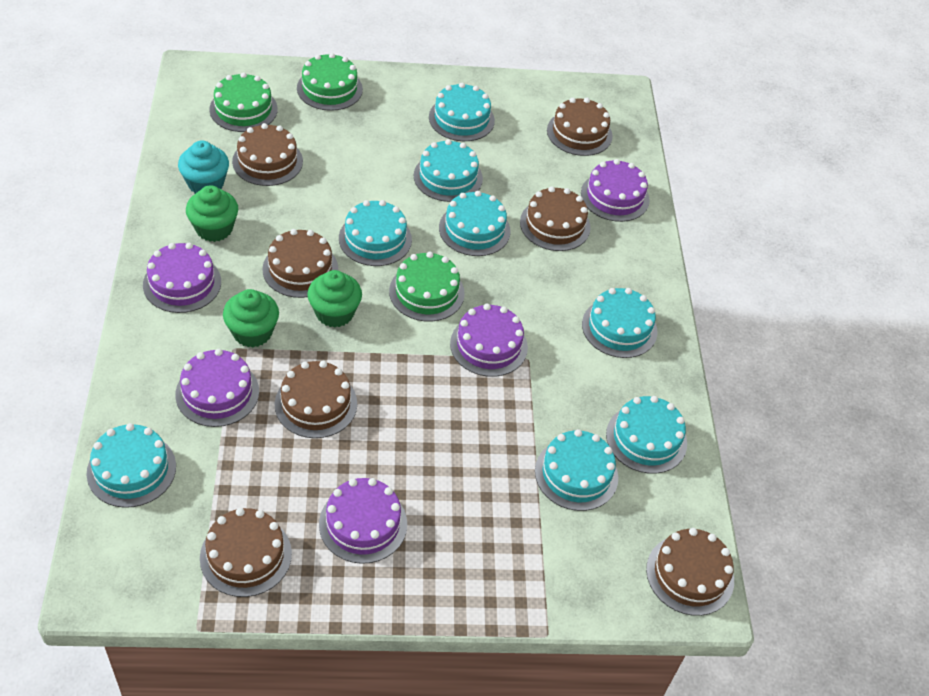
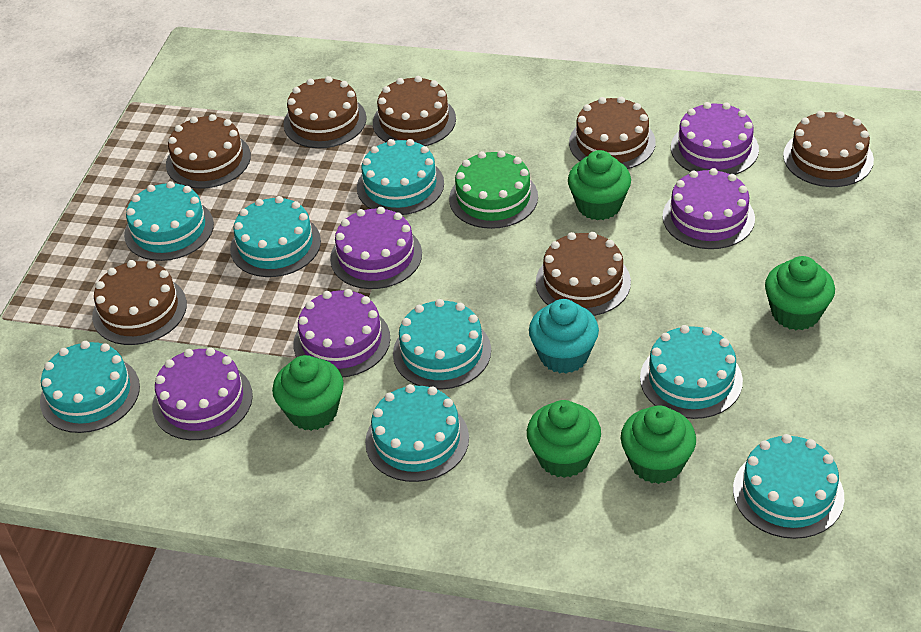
green cake: 3 -> 1
green cupcake: 3 -> 5

